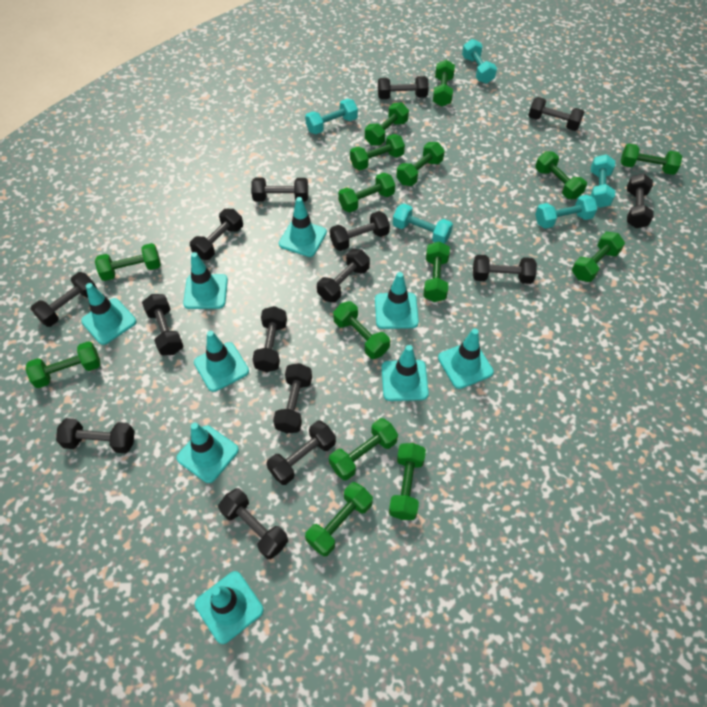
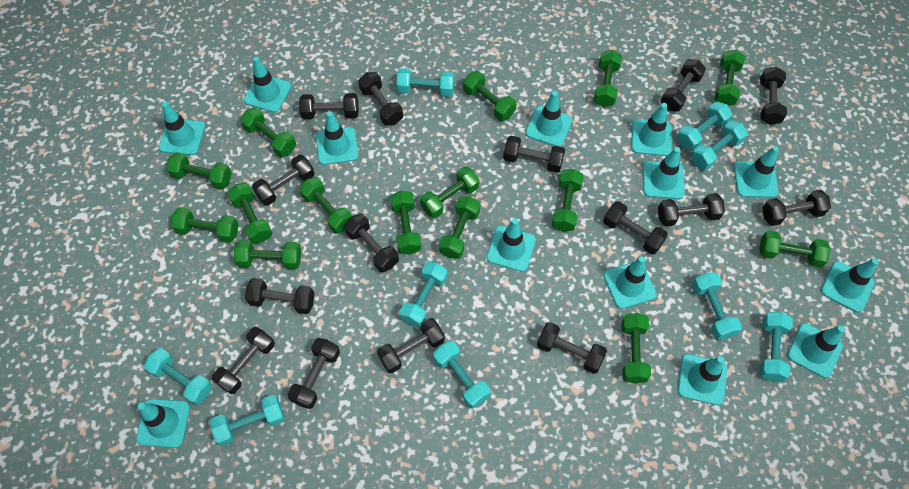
turquoise dumbbell: 5 -> 9
turquoise traffic cone: 9 -> 13

